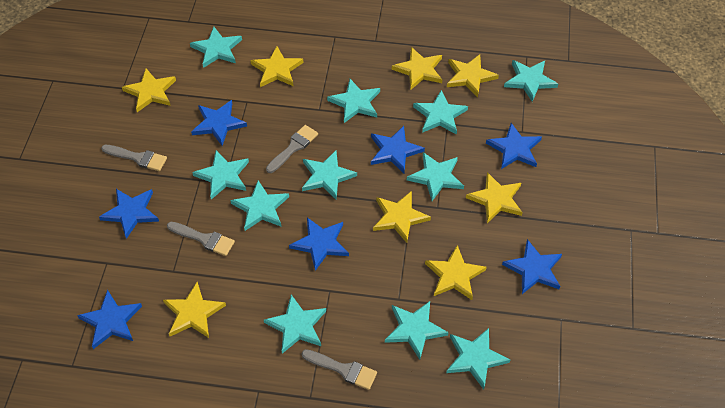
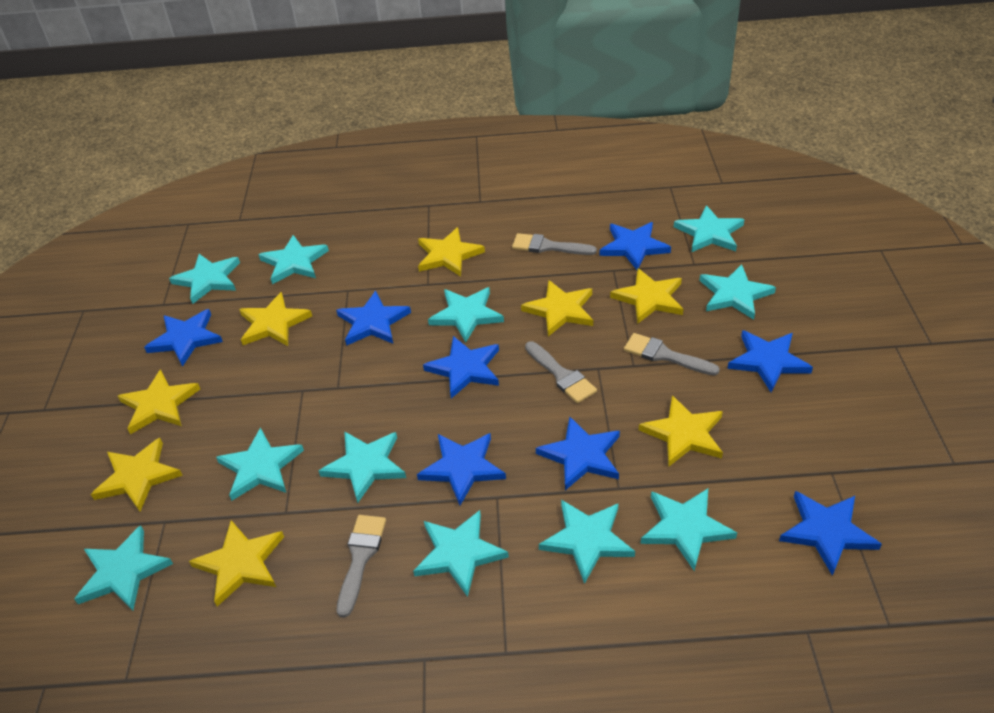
blue star: 7 -> 8

